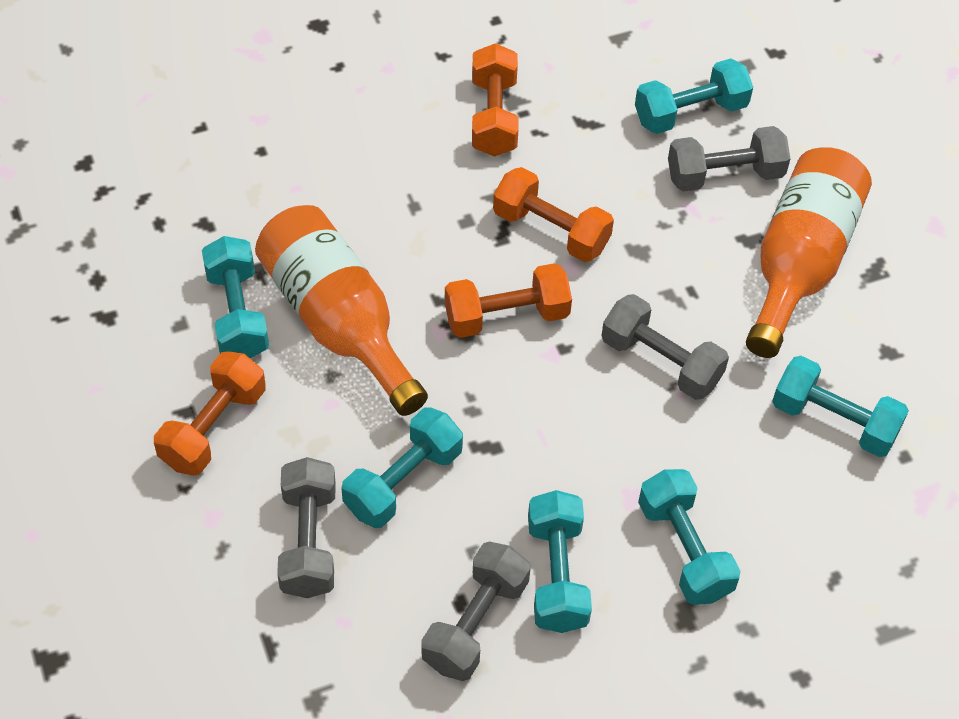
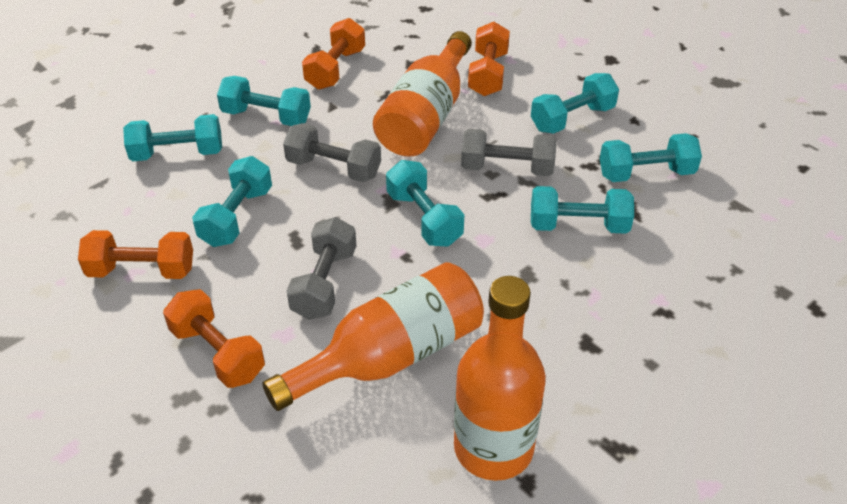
grey dumbbell: 4 -> 3
orange bottle: 2 -> 3
turquoise dumbbell: 6 -> 7

